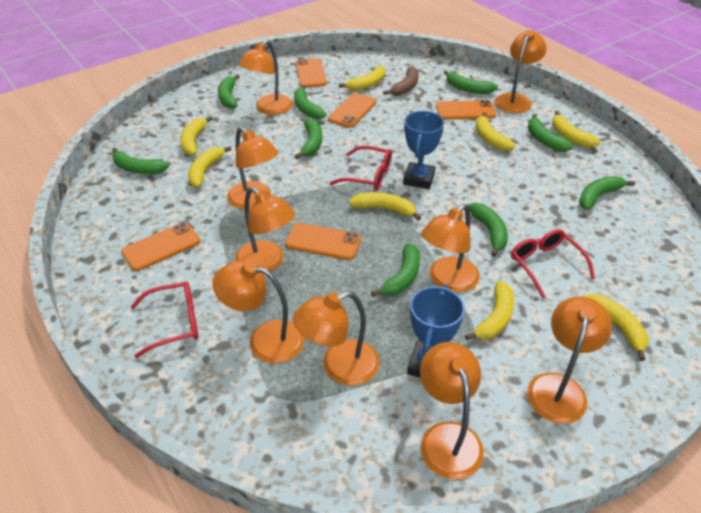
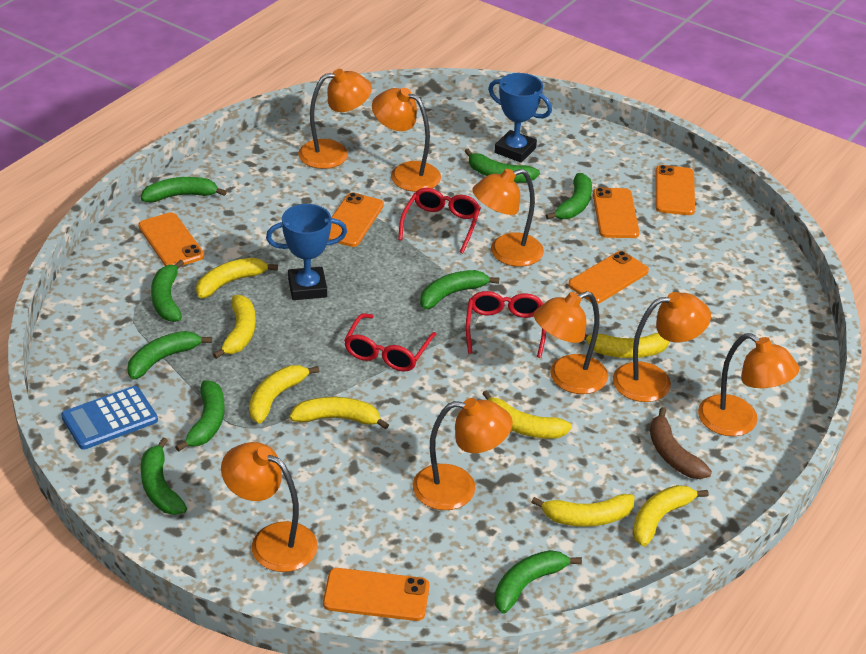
blue calculator: 0 -> 1
orange lamp: 9 -> 8
orange phone: 5 -> 6

